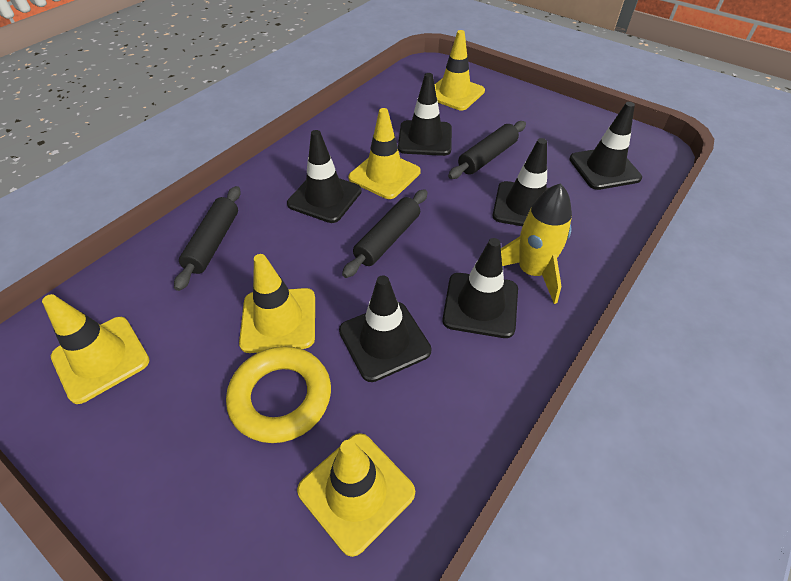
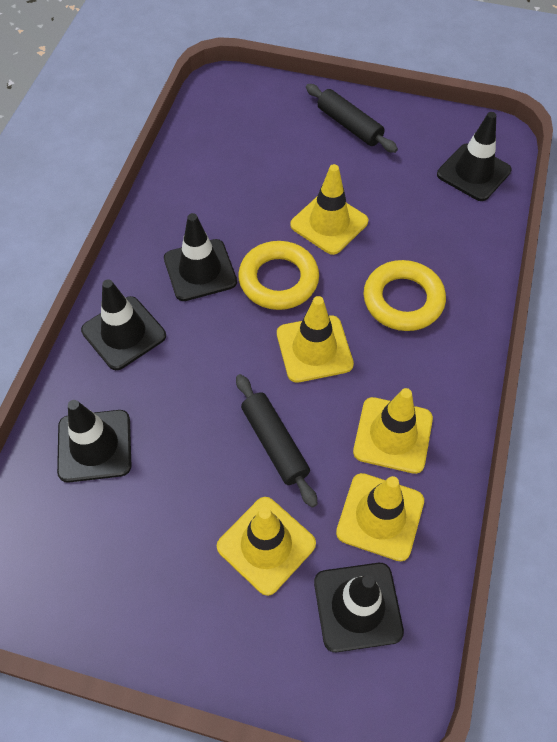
black rolling pin: 3 -> 2
black traffic cone: 6 -> 5
yellow ring: 1 -> 2
yellow rocket: 1 -> 0

